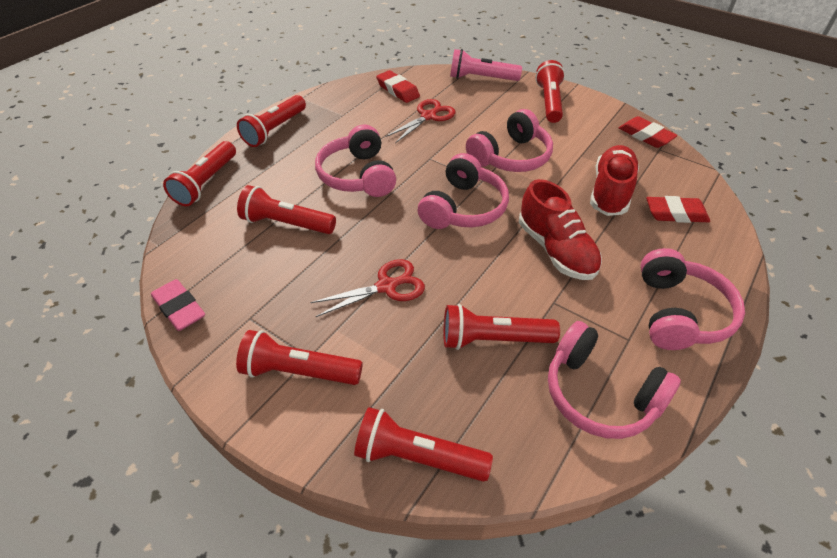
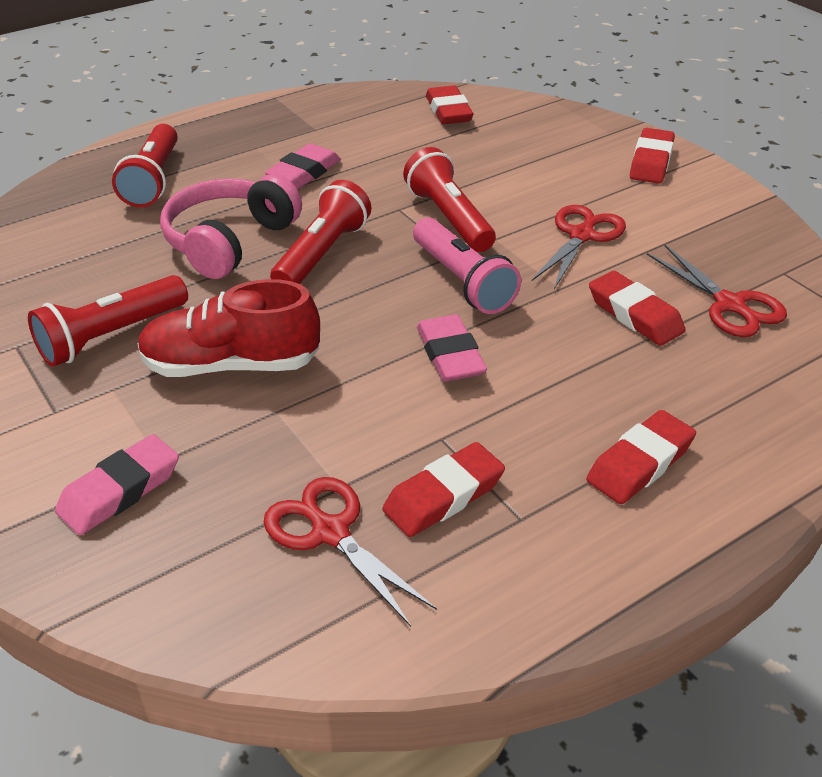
pink eraser: 1 -> 3
pink headphones: 5 -> 1
red eraser: 3 -> 5
red flashlight: 7 -> 4
red scissors: 2 -> 3
red shoe: 2 -> 1

